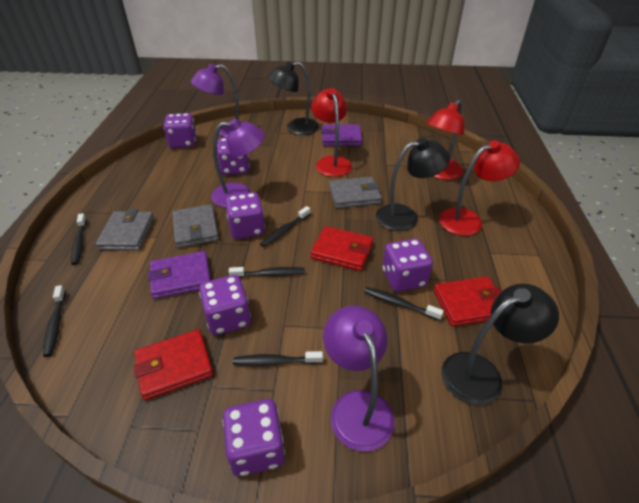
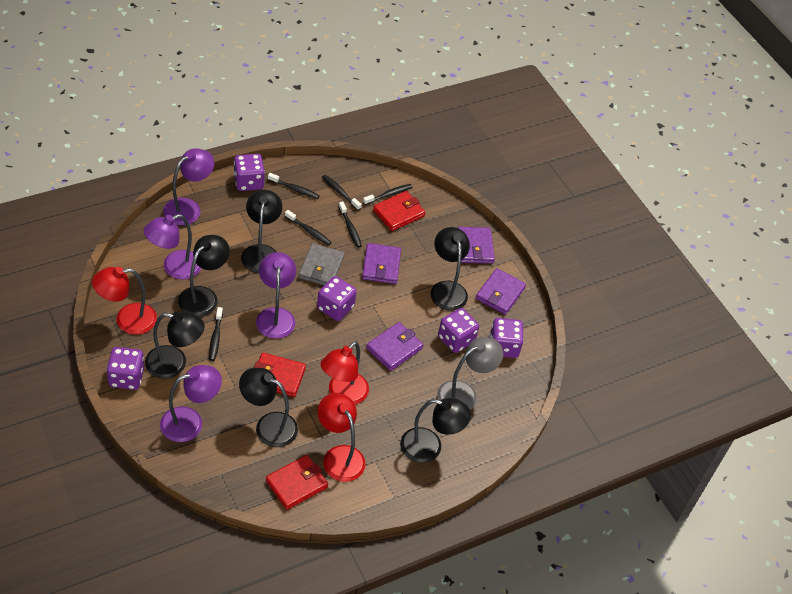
black lamp: 3 -> 6
grey lamp: 0 -> 1
grey wallet: 3 -> 1
purple dice: 6 -> 5
purple lamp: 3 -> 4
purple wallet: 2 -> 4

